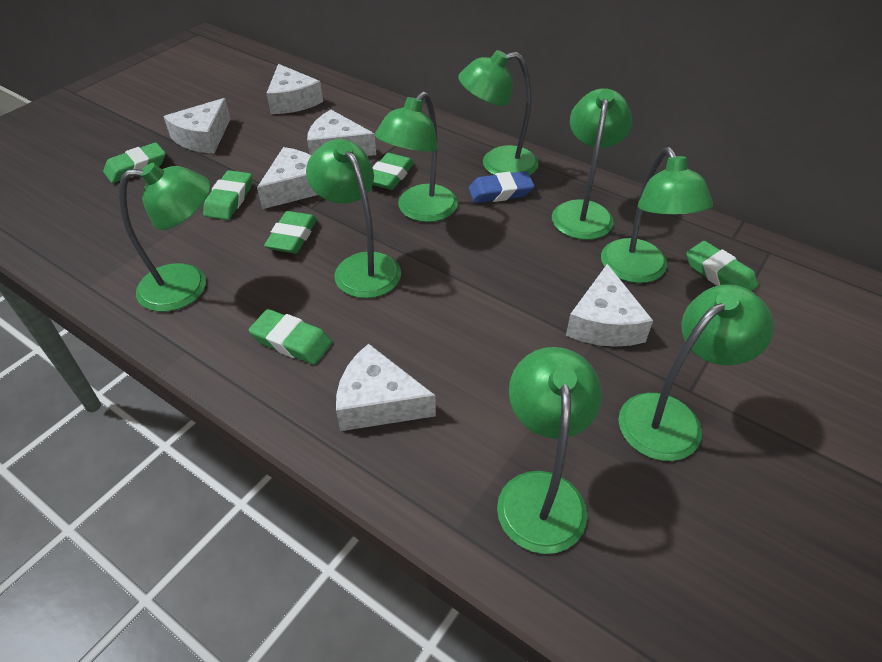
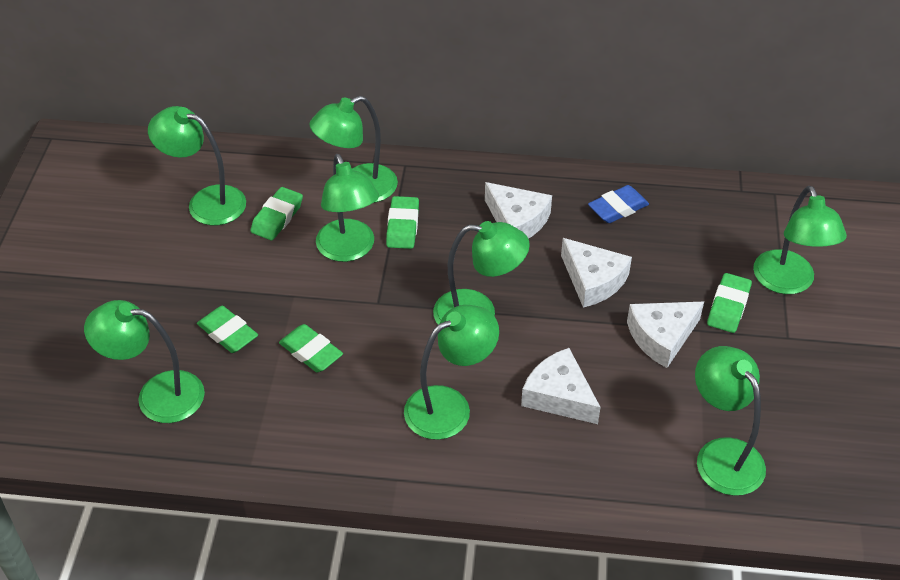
green eraser: 6 -> 5
white cheese: 6 -> 4

